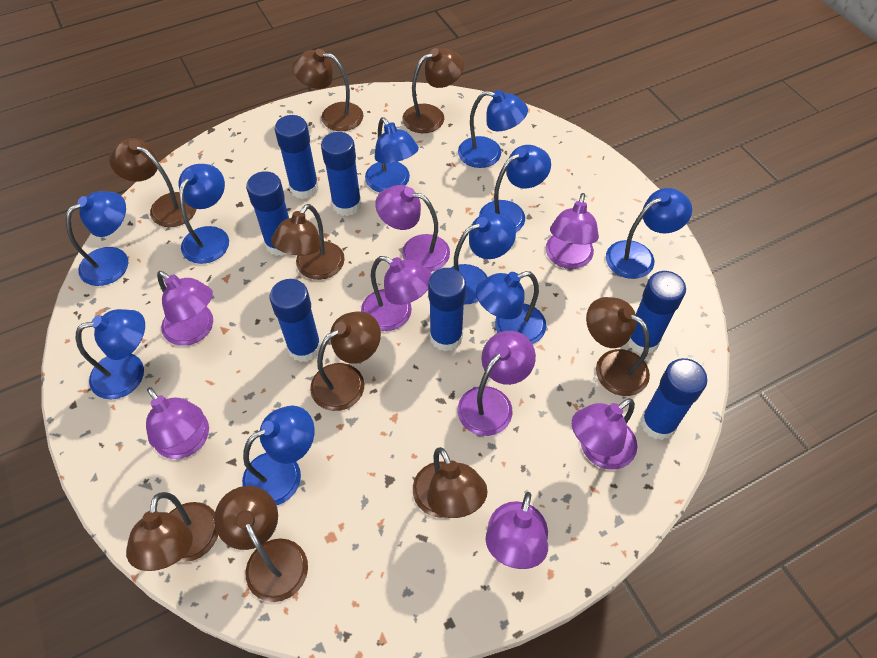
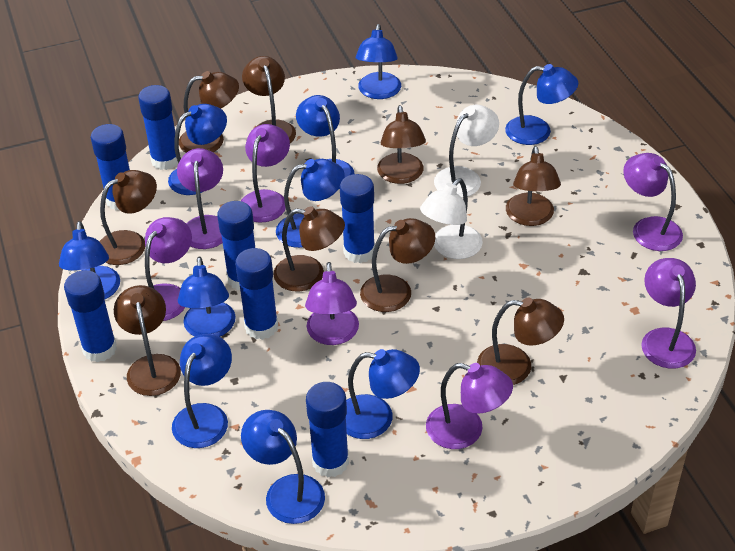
purple lamp: 8 -> 7
white lamp: 0 -> 2

